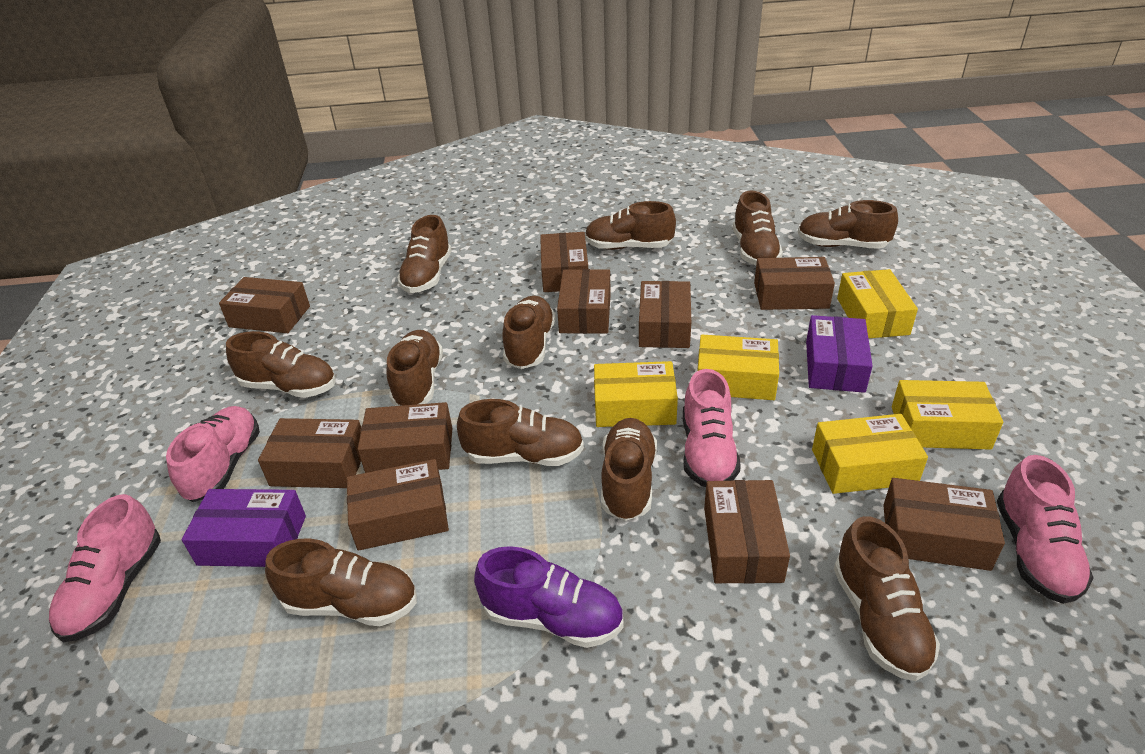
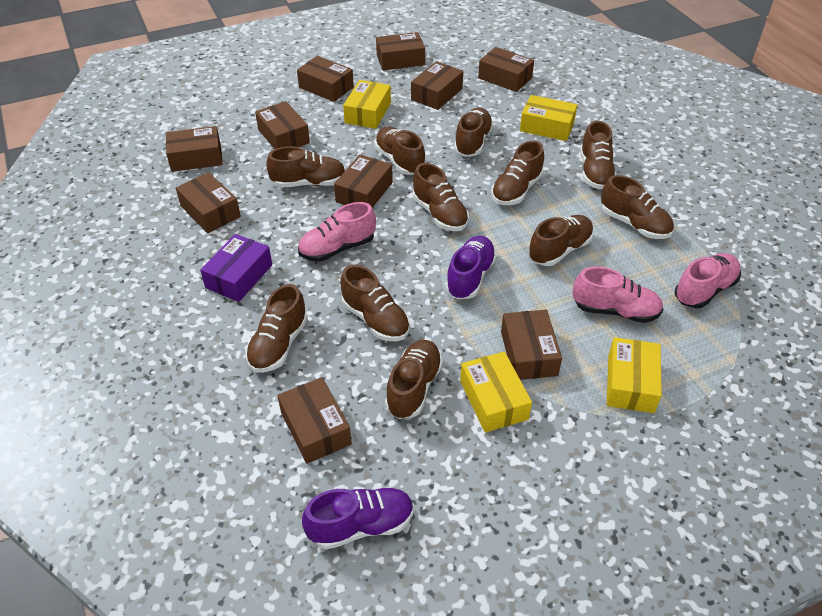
pink shoe: 4 -> 3
purple box: 2 -> 1
purple shoe: 1 -> 2
yellow box: 5 -> 4

